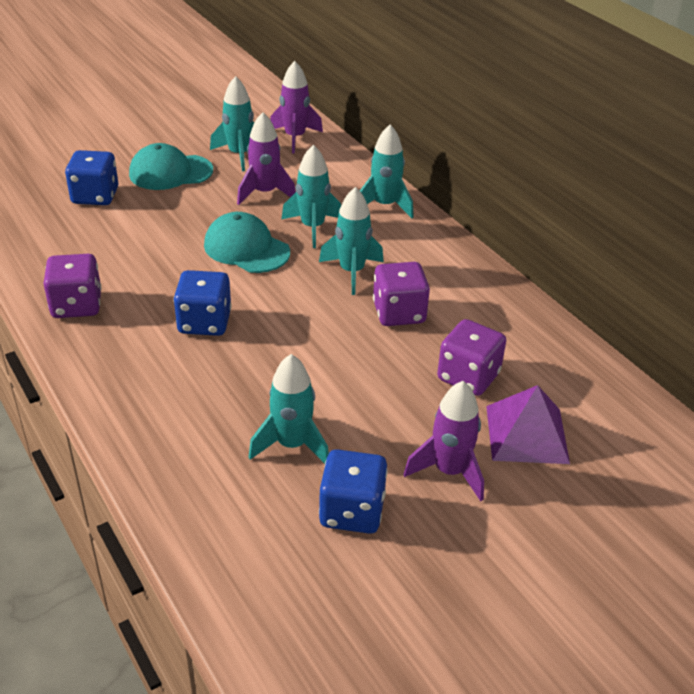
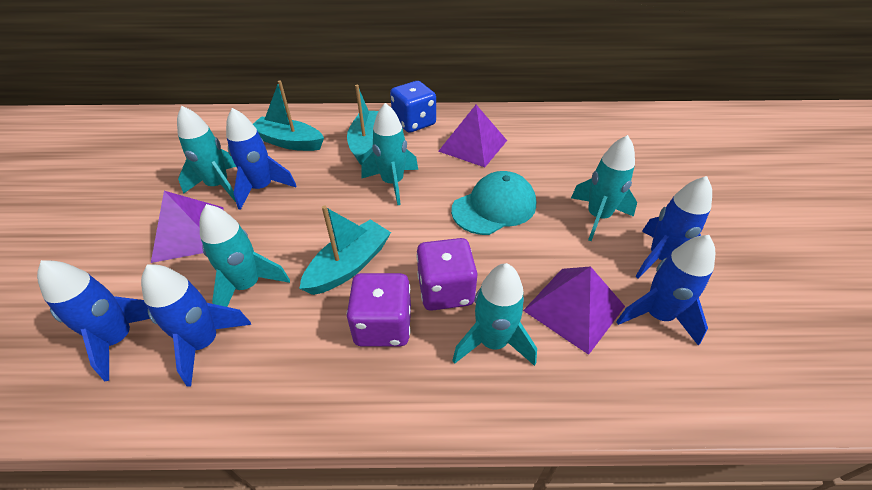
blue dice: 3 -> 1
blue rocket: 0 -> 5
purple dice: 3 -> 2
purple pyramid: 1 -> 3
purple rocket: 3 -> 0
turquoise boat: 0 -> 3
turquoise cap: 2 -> 1

